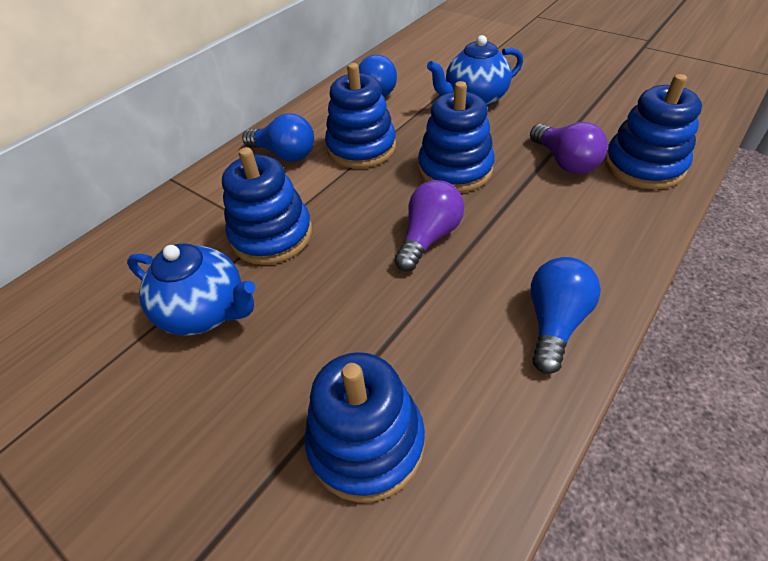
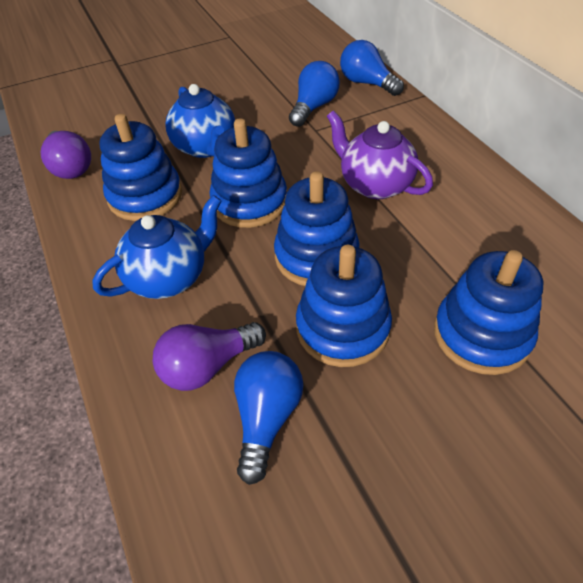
purple teapot: 0 -> 1

